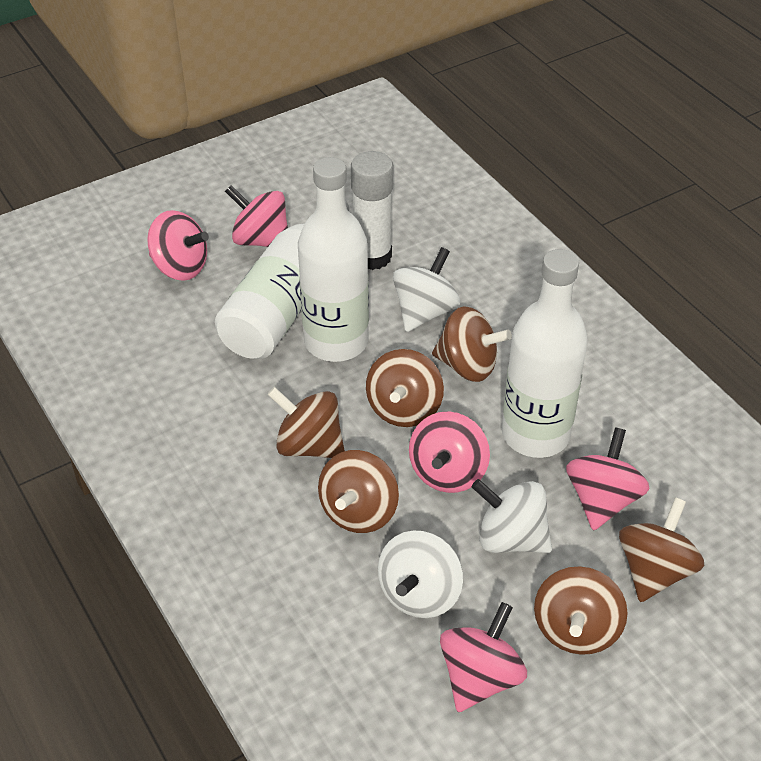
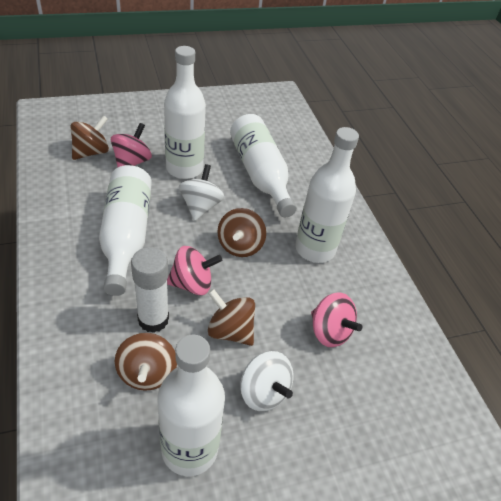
brown spinning top: 6 -> 4
pink spinning top: 5 -> 3
white bottle: 3 -> 5
white spinning top: 3 -> 2

